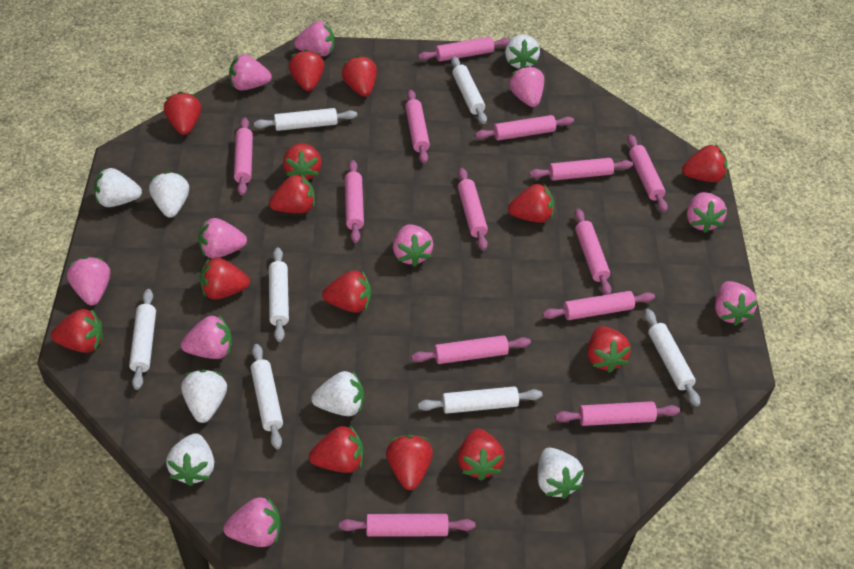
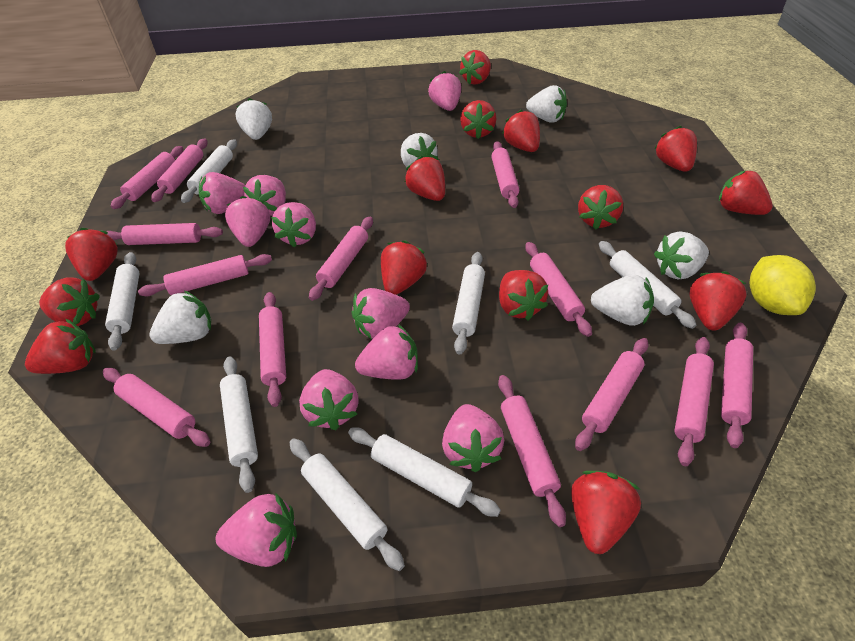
white strawberry: 7 -> 6
yellow lemon: 0 -> 1

